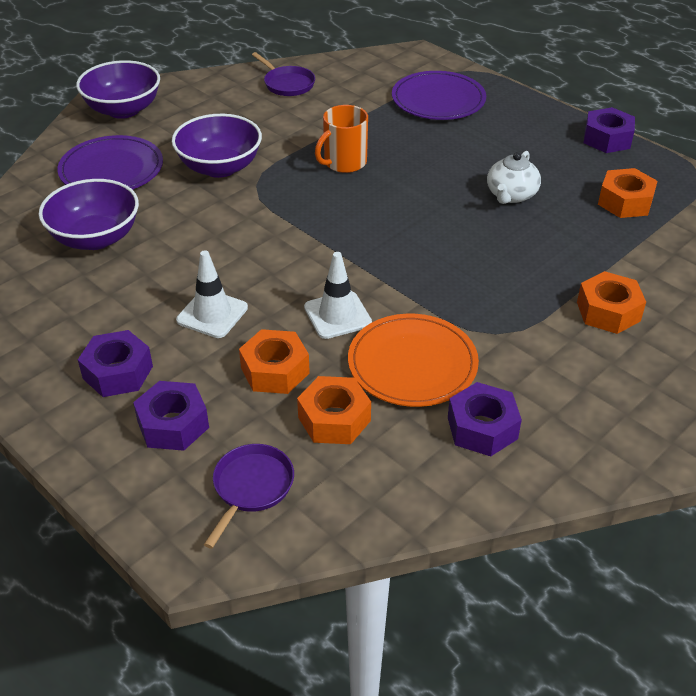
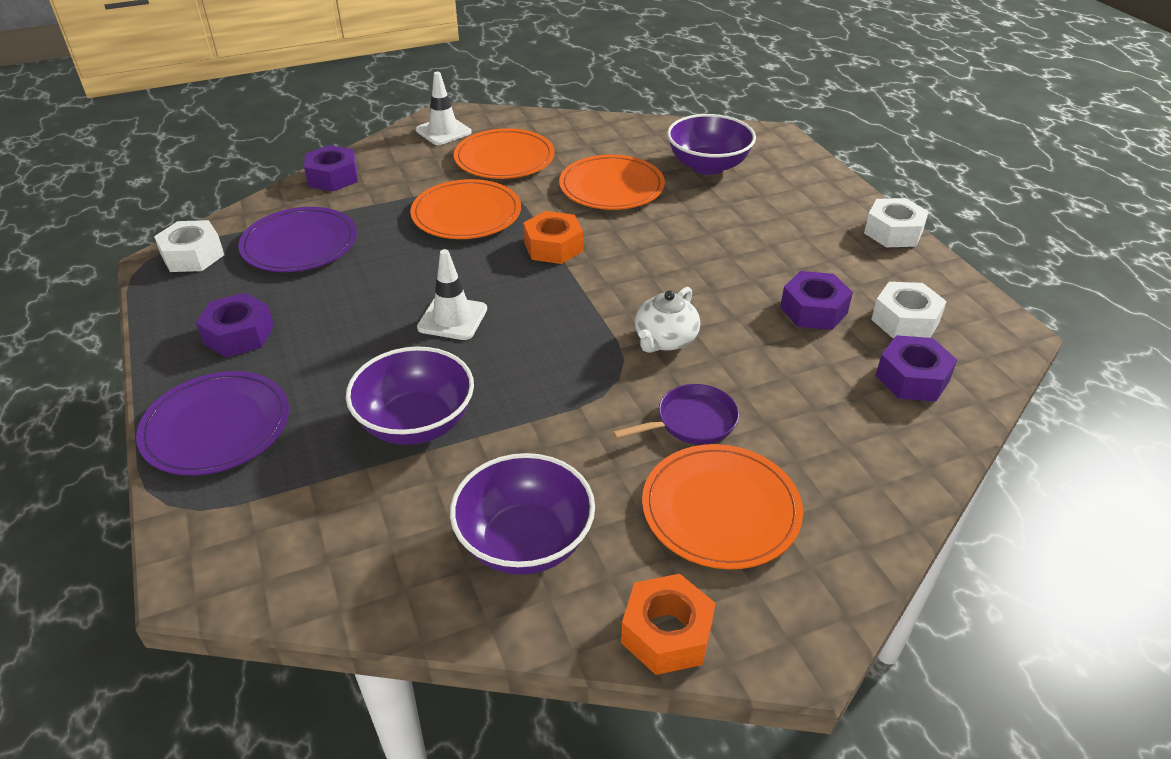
orange mug: 1 -> 0
orange nut: 4 -> 2
orange plate: 1 -> 4
purple pan: 2 -> 1
white nut: 0 -> 3

